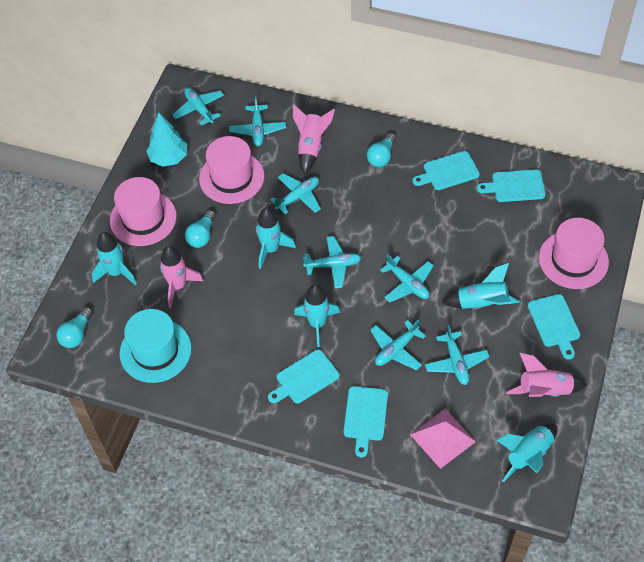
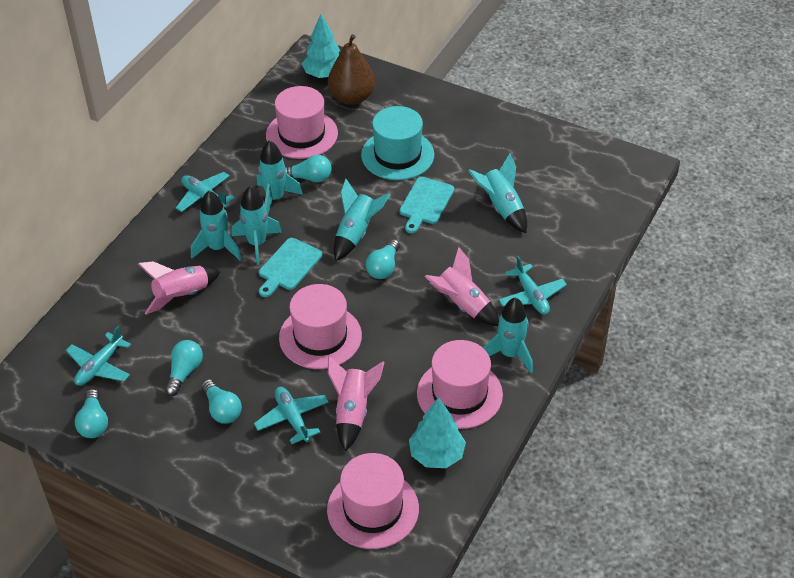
brown pear: 0 -> 1
pink hat: 3 -> 4
pink pyramid: 1 -> 0
turquoise cutting board: 5 -> 2
turquoise light bulb: 3 -> 5
turquoise plane: 7 -> 4
turquoise rocket: 5 -> 6
turquoise tree: 1 -> 2

